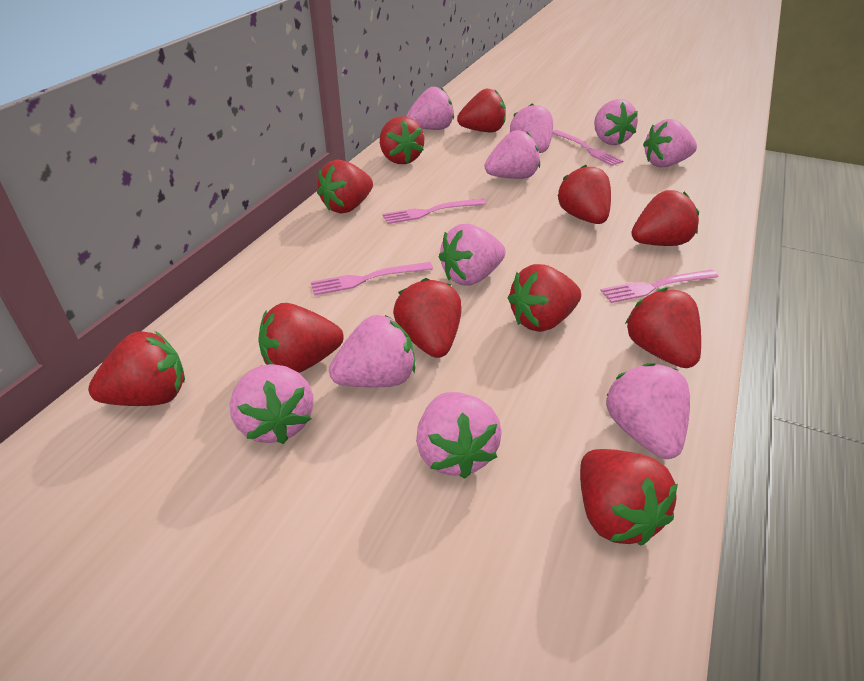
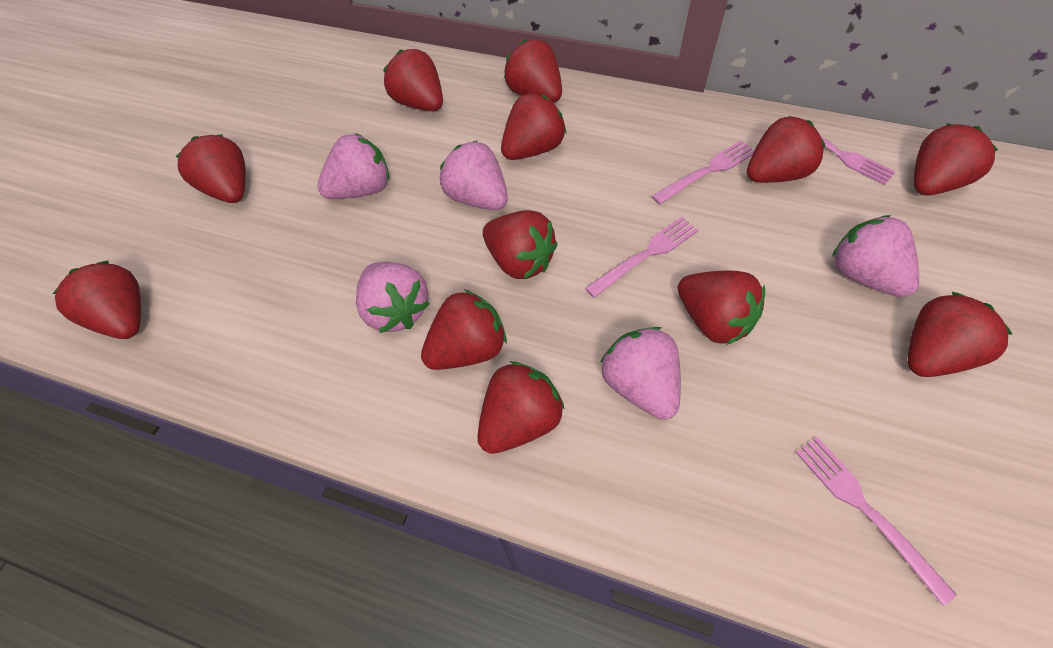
pink strawberry: 10 -> 5
red strawberry: 11 -> 12

